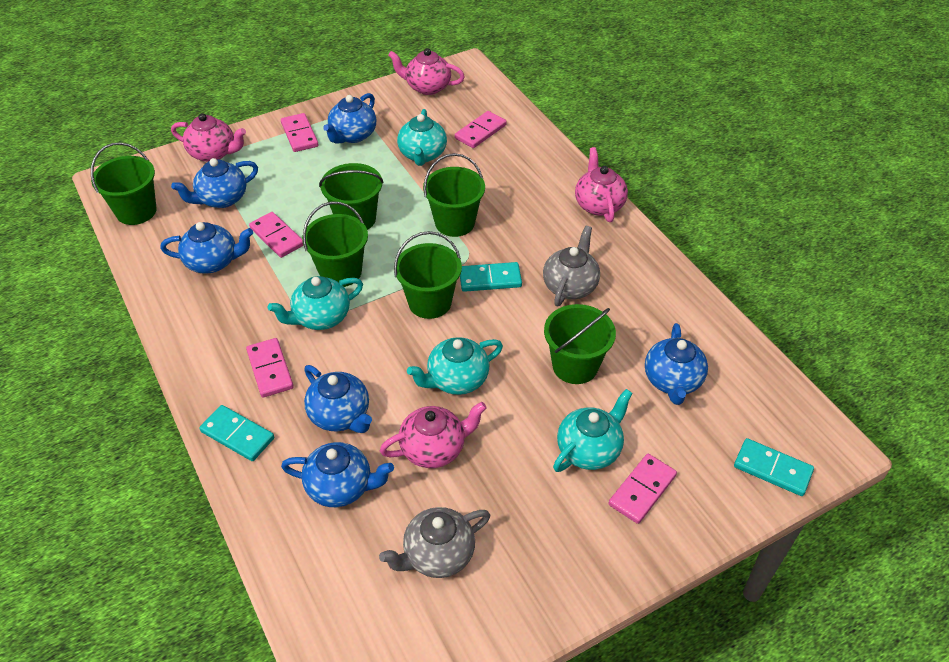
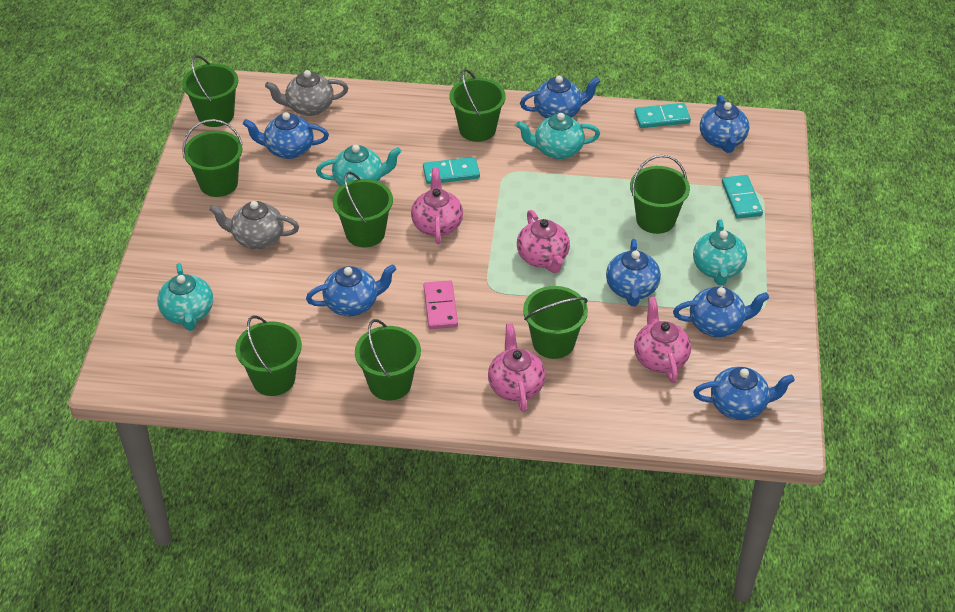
blue teapot: 6 -> 7
green bucket: 6 -> 8
pink domino: 5 -> 1

